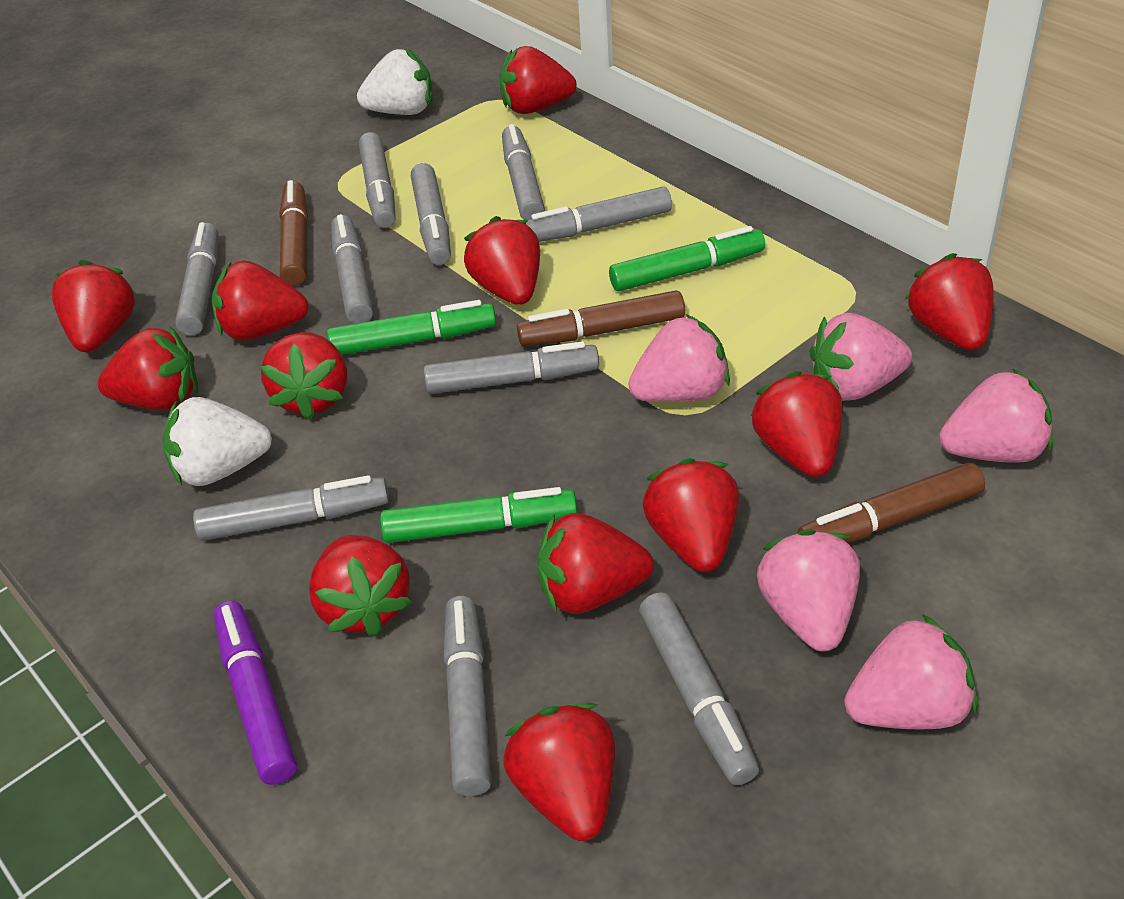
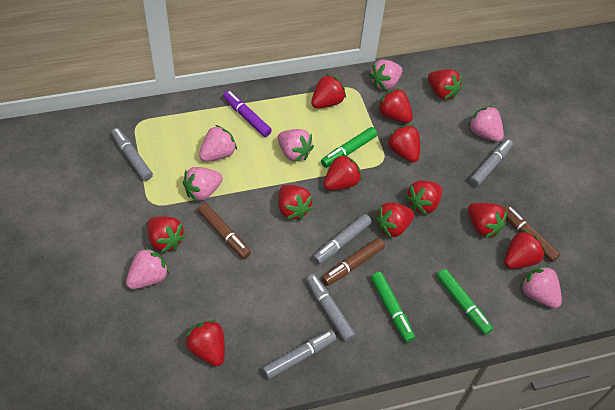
grey marker: 10 -> 5
pink strawberry: 5 -> 7
white strawberry: 2 -> 0

